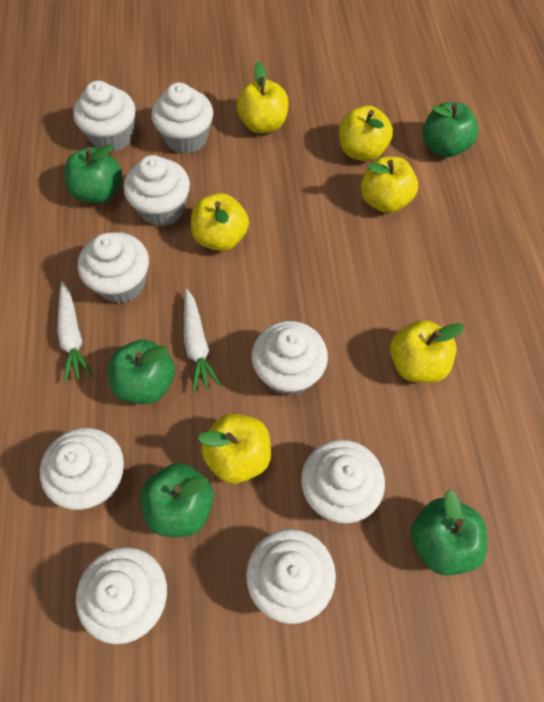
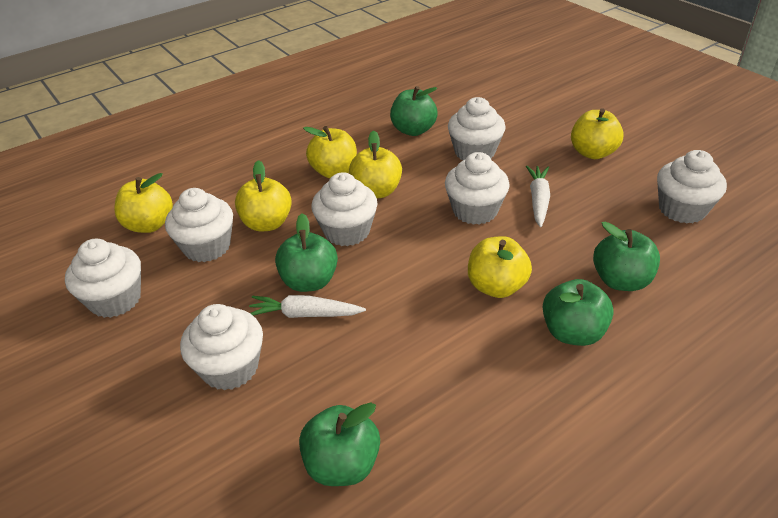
white cupcake: 9 -> 7

